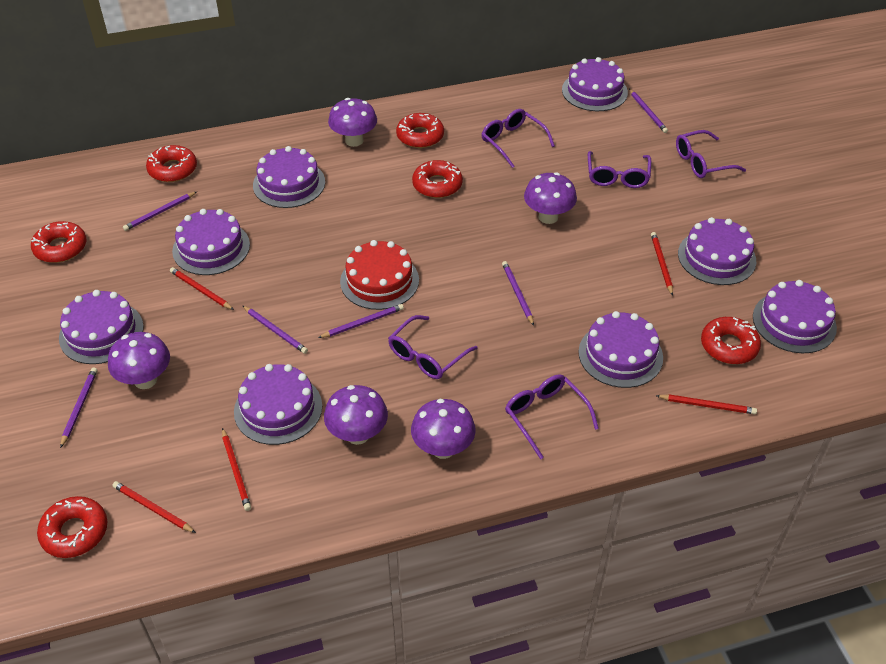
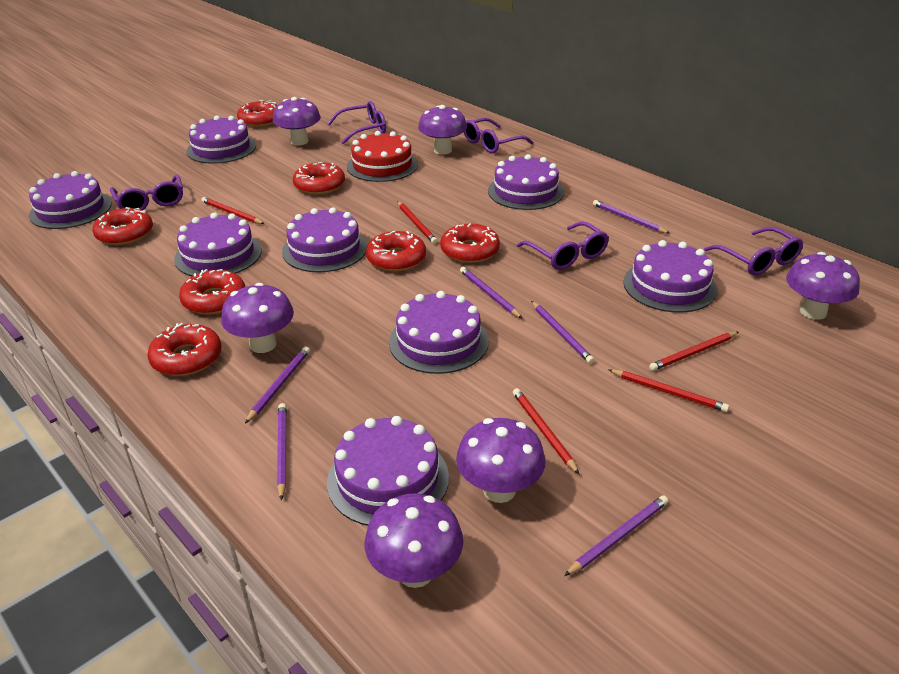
purple mushroom: 5 -> 6
red donut: 6 -> 7

